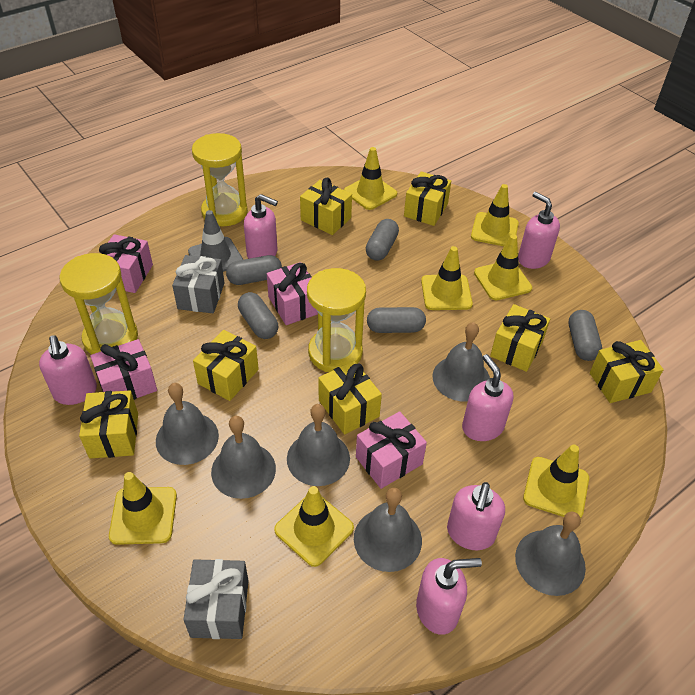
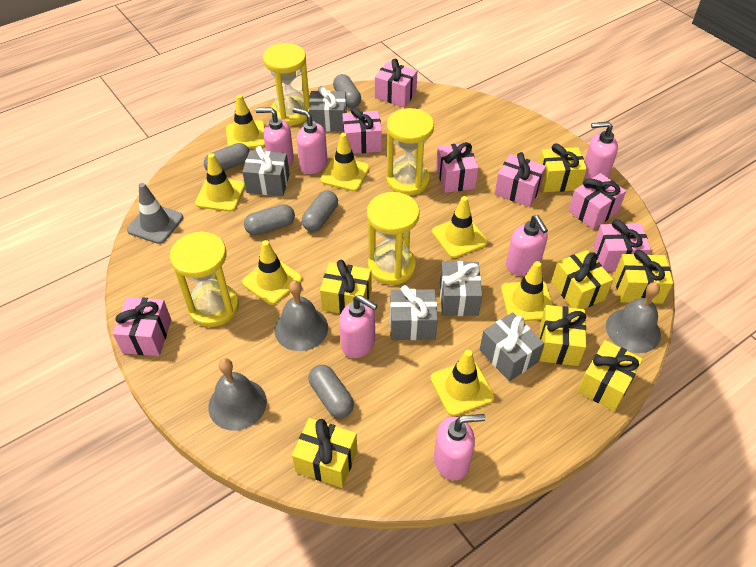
grey bell: 6 -> 3
grey gift: 2 -> 5
pink gift: 4 -> 7
yellow hourglass: 3 -> 4

